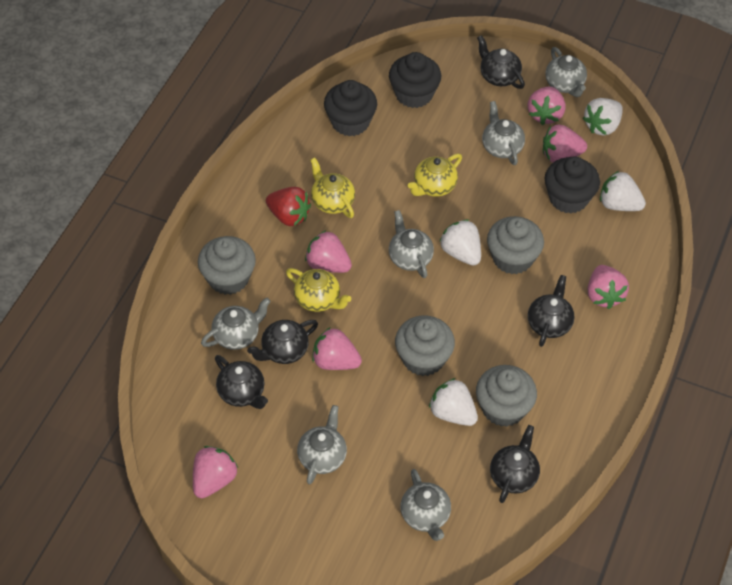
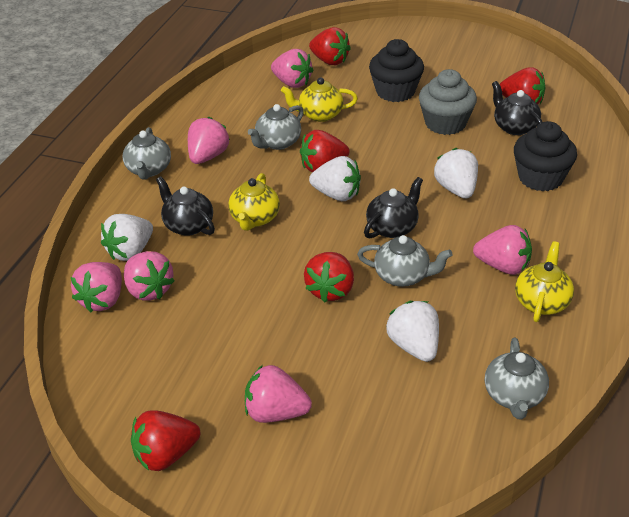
black cupcake: 3 -> 2
black teapot: 5 -> 3
grey cupcake: 4 -> 1
grey teapot: 6 -> 4
red strawberry: 1 -> 5

